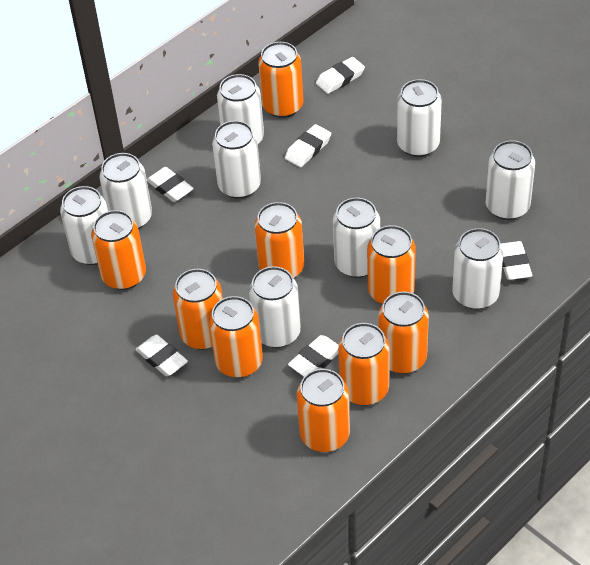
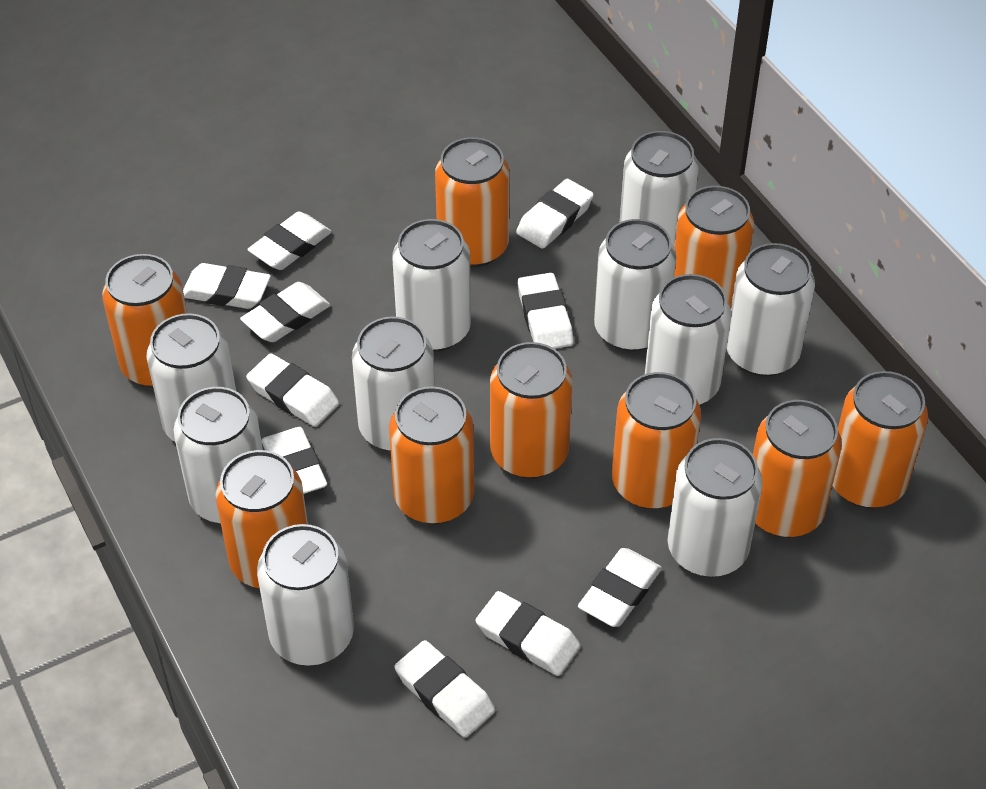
white can: 9 -> 10
white eraser: 6 -> 10

